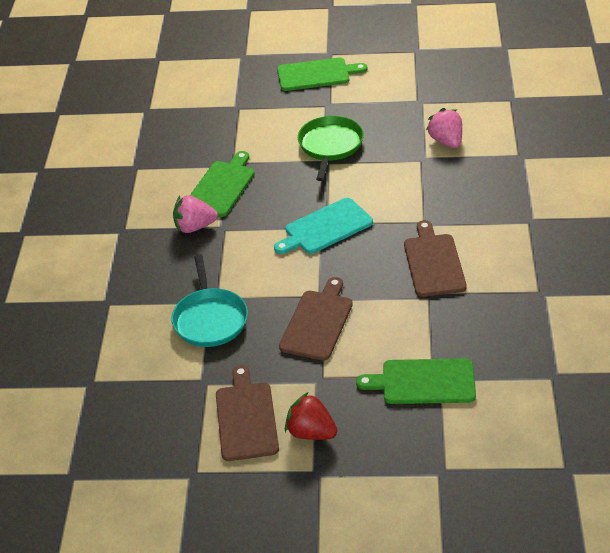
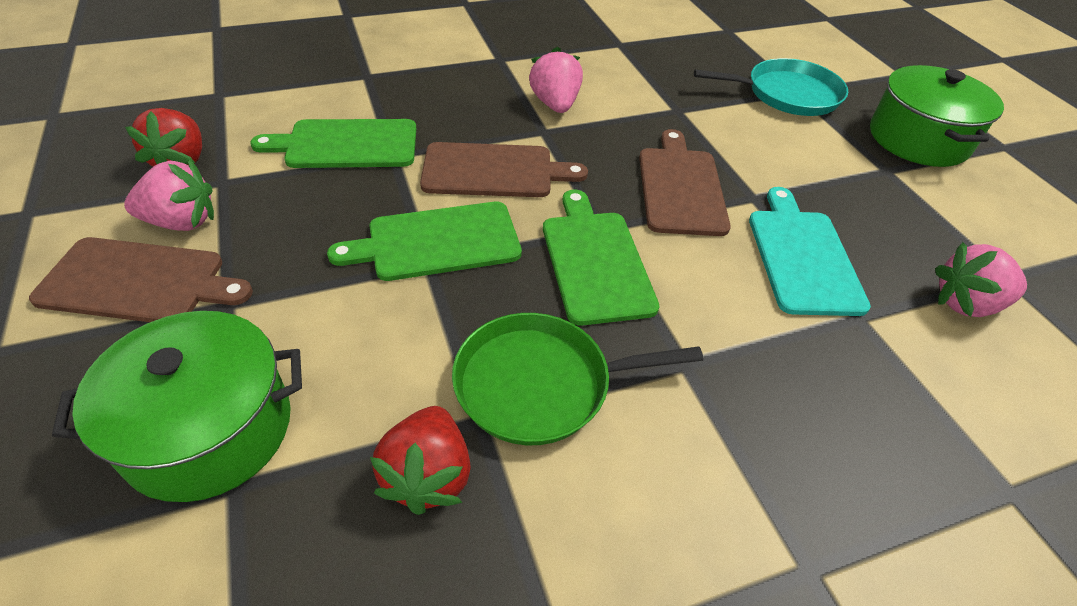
green pot: 0 -> 2
pink strawberry: 2 -> 3
red strawberry: 1 -> 2

